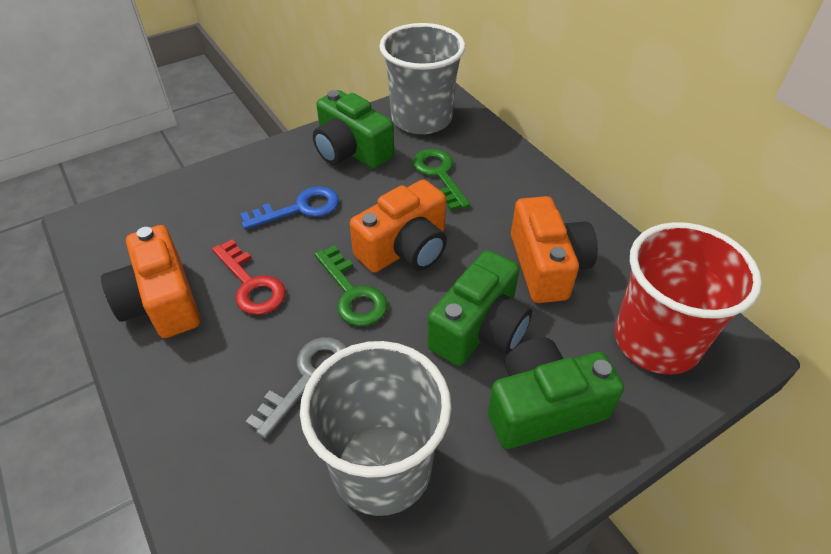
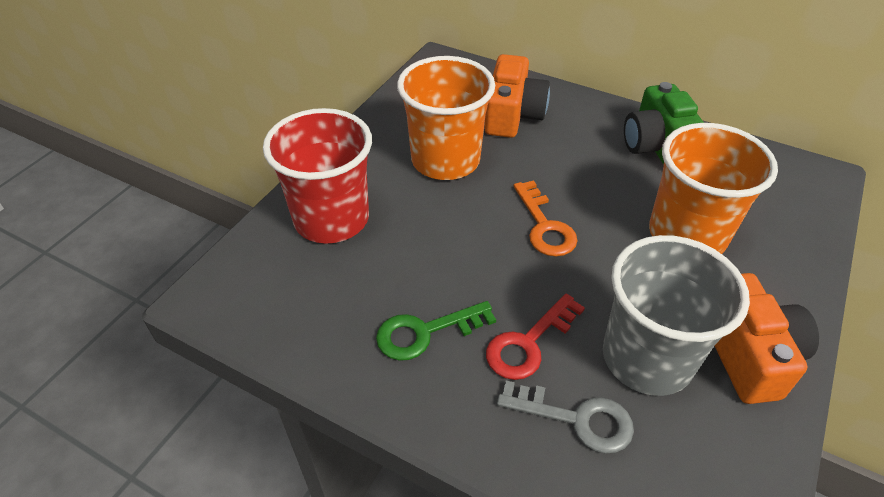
blue key: 1 -> 0
green camera: 3 -> 1
green key: 2 -> 1
grey cup: 2 -> 1
orange camera: 3 -> 2
orange cup: 0 -> 2
orange key: 0 -> 1

